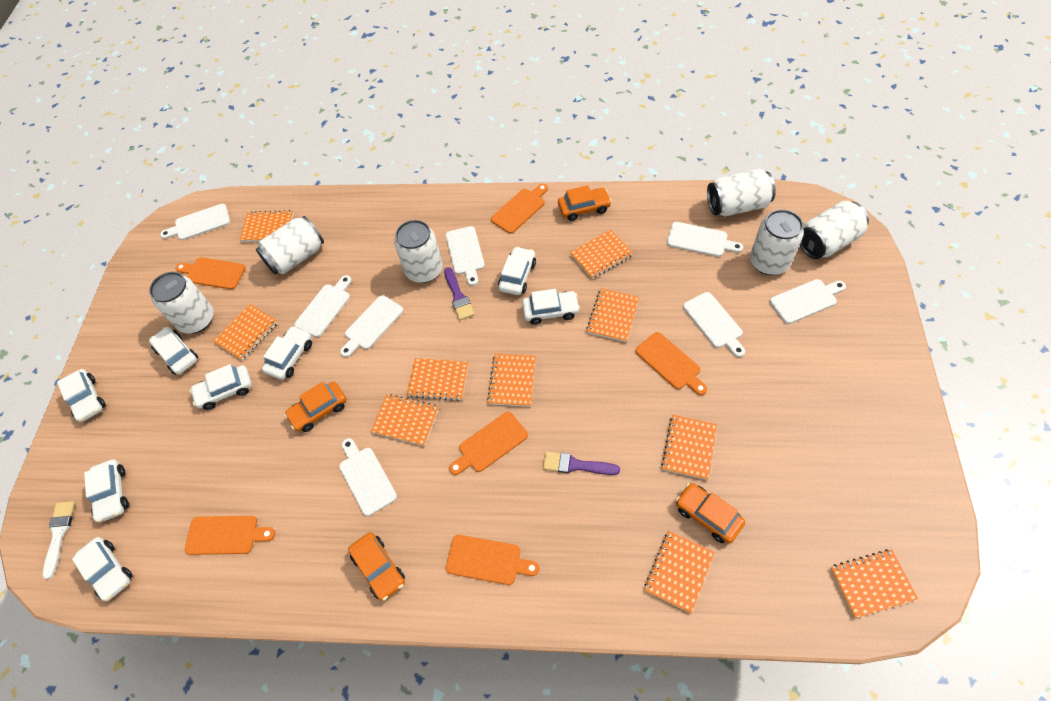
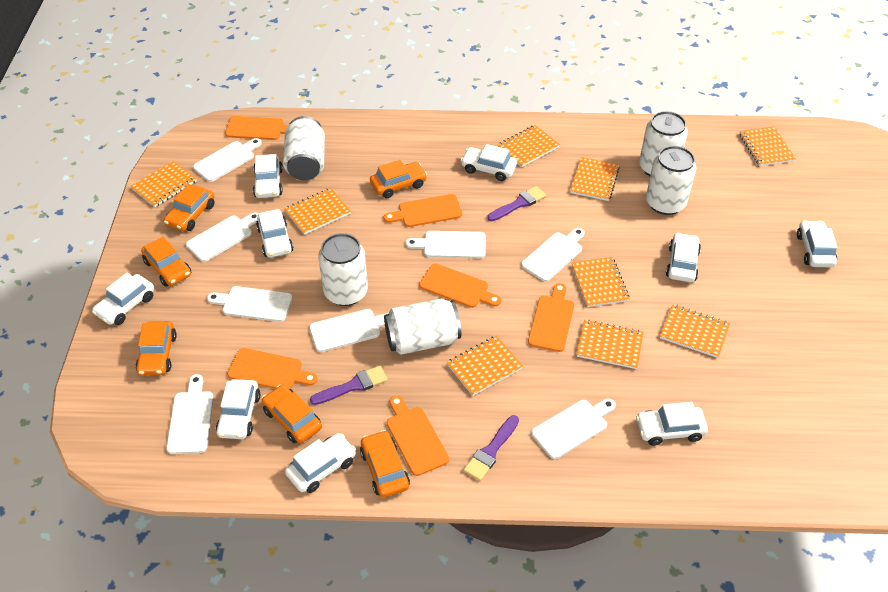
orange car: 4 -> 6
orange notebook: 10 -> 9
purple brush: 2 -> 3
white brush: 1 -> 0
white can: 6 -> 5
white car: 8 -> 9

